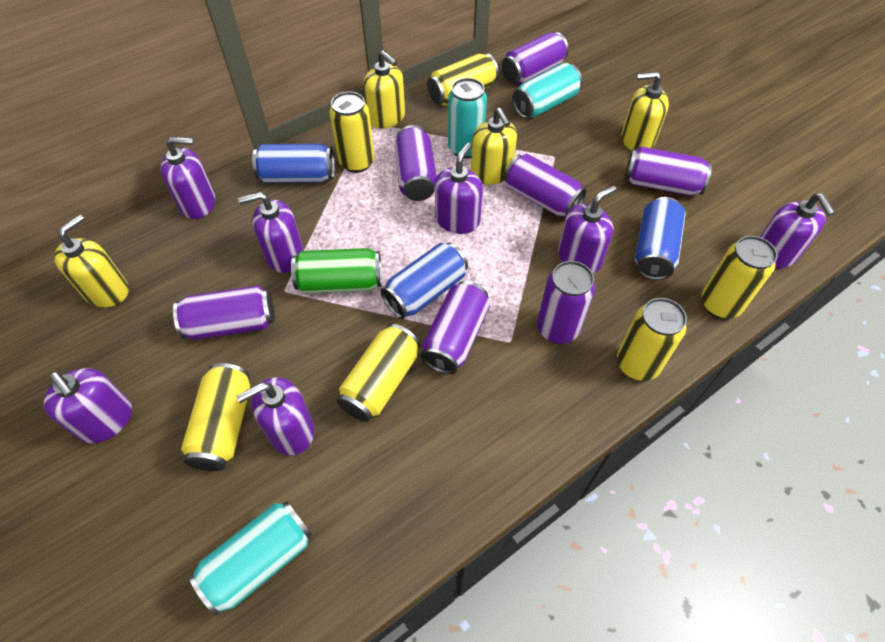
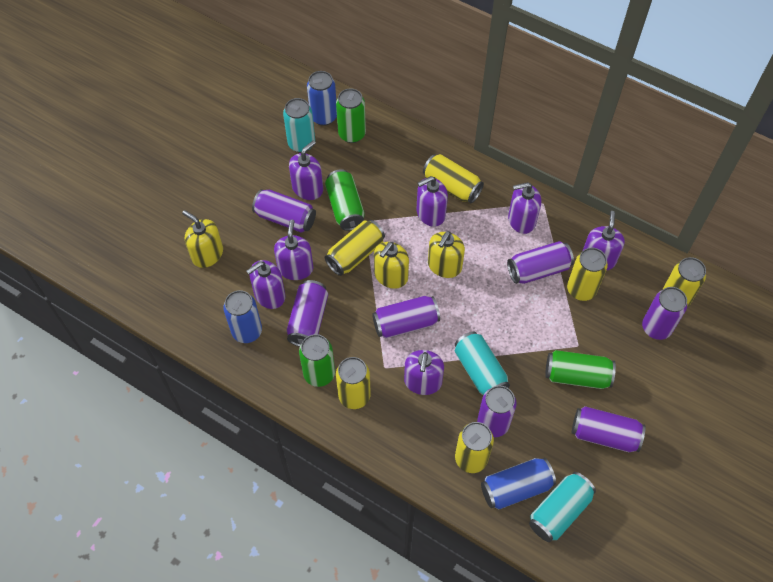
green can: 1 -> 4
yellow soap dispenser: 4 -> 3

